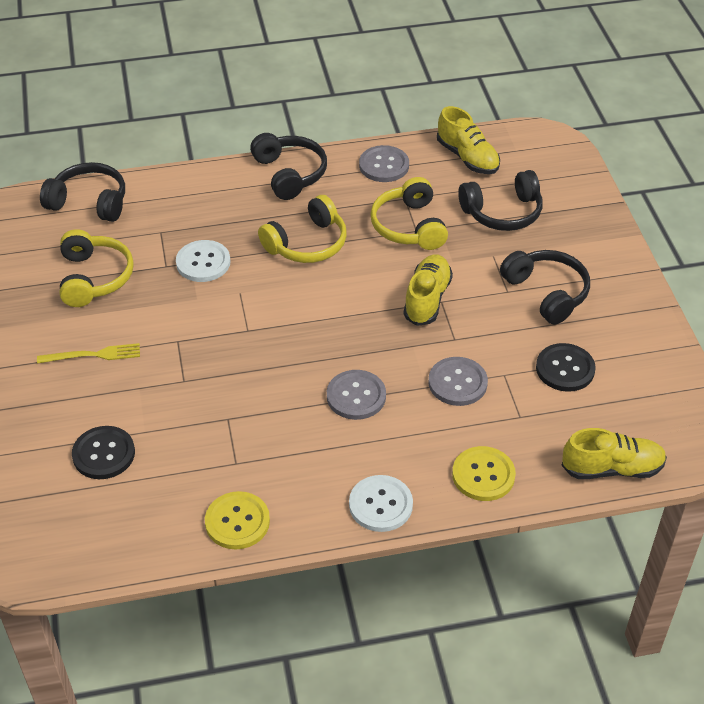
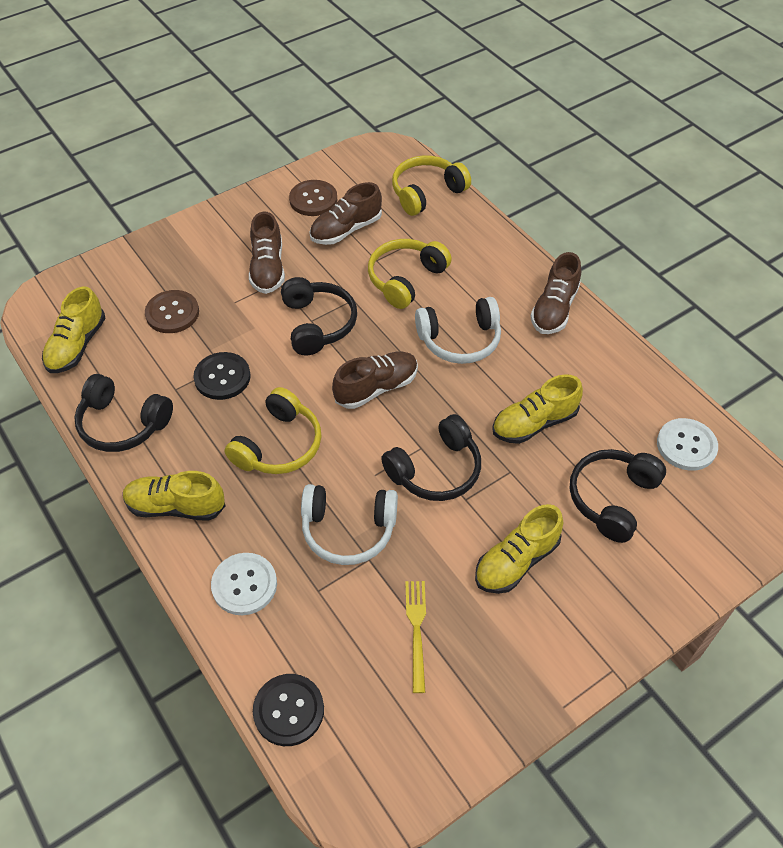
brown button: 0 -> 2
brown shoe: 0 -> 4
grey button: 3 -> 0
white headphones: 0 -> 2
yellow button: 2 -> 0
yellow shoe: 3 -> 4

